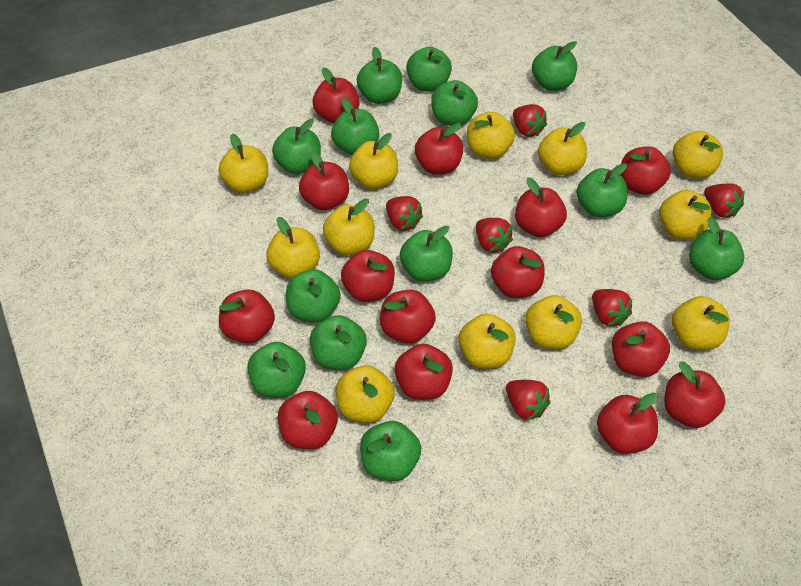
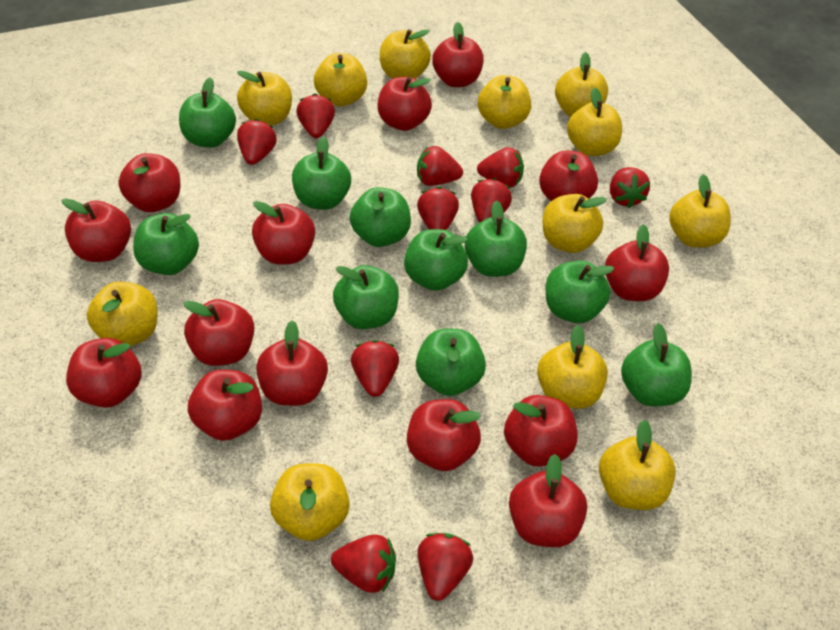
green apple: 13 -> 10
red strawberry: 6 -> 10

